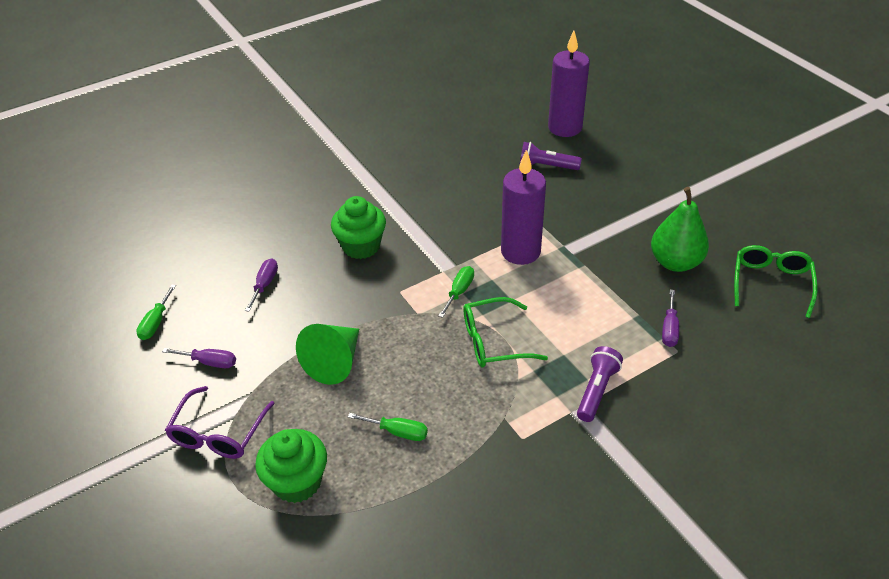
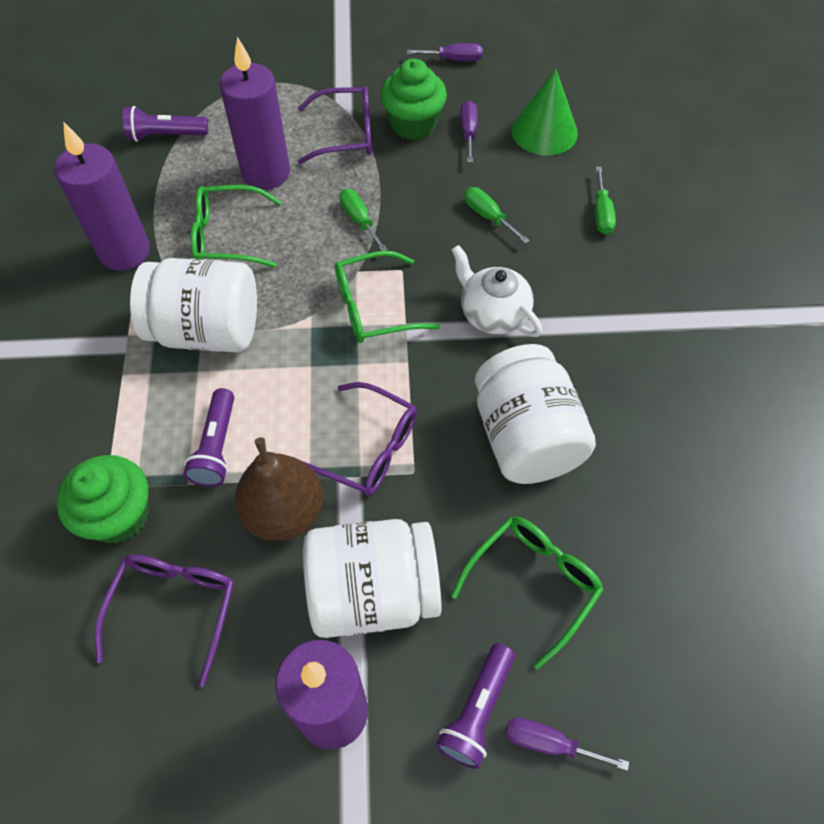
brown pear: 0 -> 1
green glasses: 2 -> 3
green pear: 1 -> 0
purple candle: 2 -> 3
purple flashlight: 2 -> 3
purple glasses: 1 -> 3
white jar: 0 -> 3
white teapot: 0 -> 1

